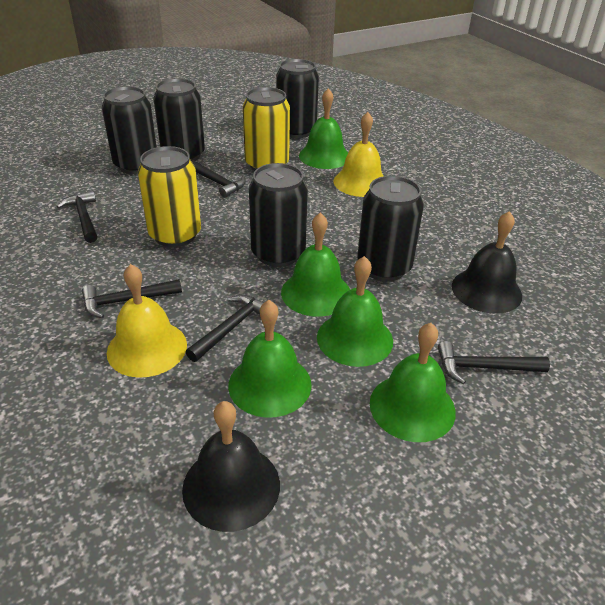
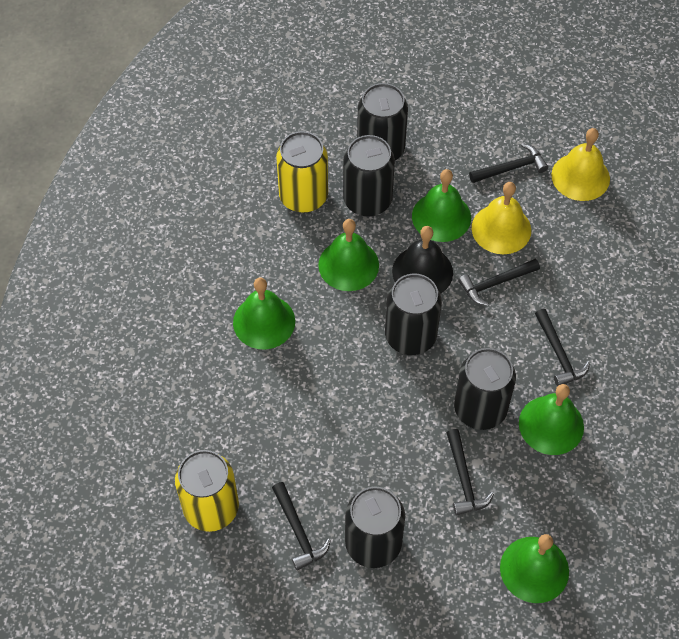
black bell: 2 -> 1

